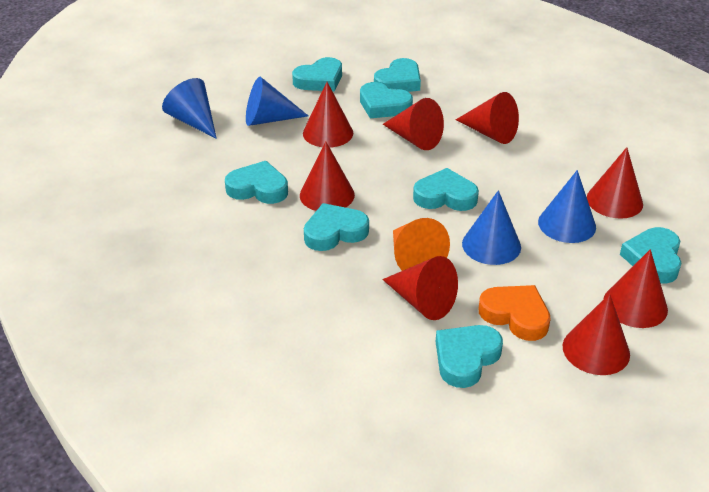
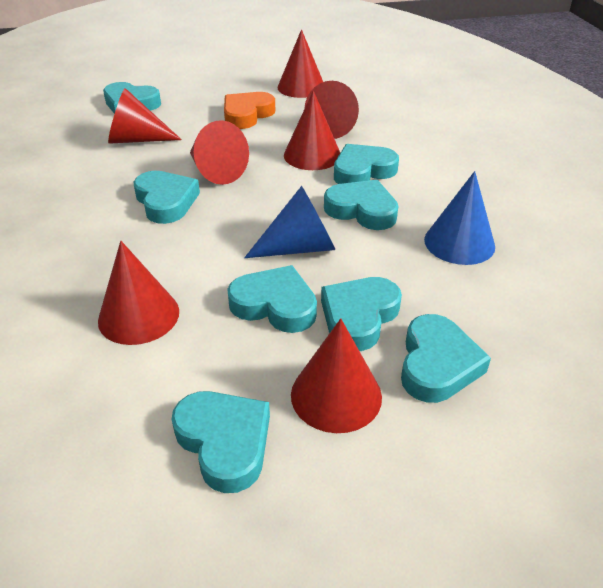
blue cone: 4 -> 2
orange cone: 1 -> 0
red cone: 8 -> 7

